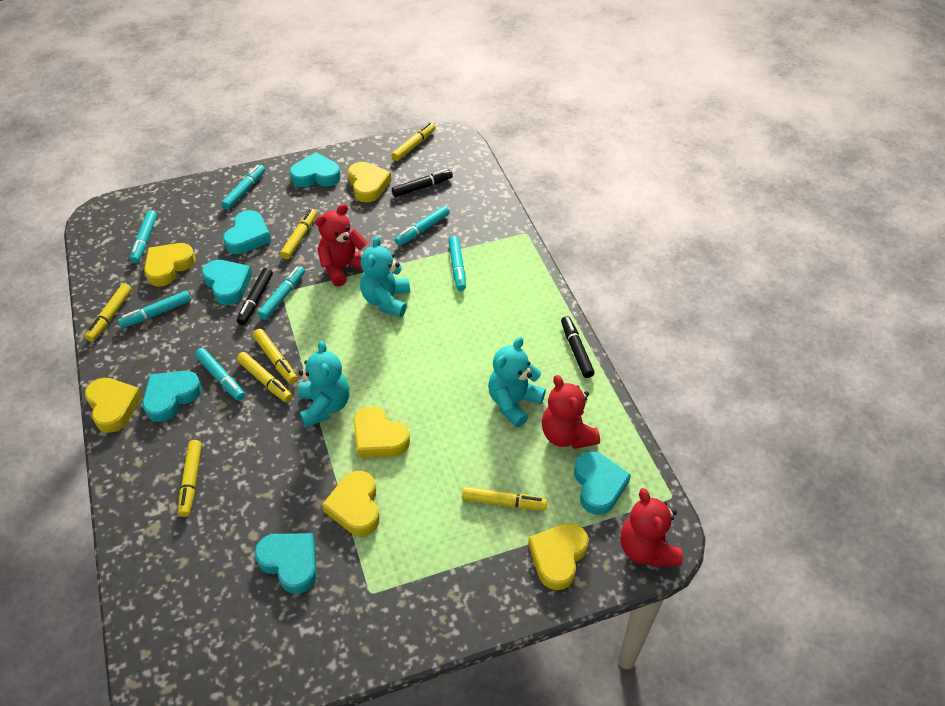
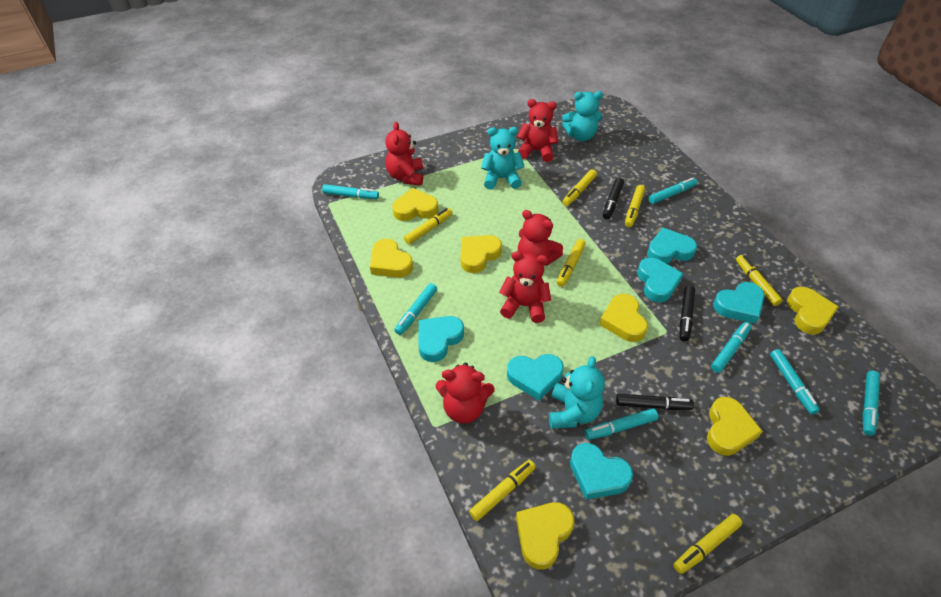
red teddy bear: 3 -> 5
yellow heart: 6 -> 7

